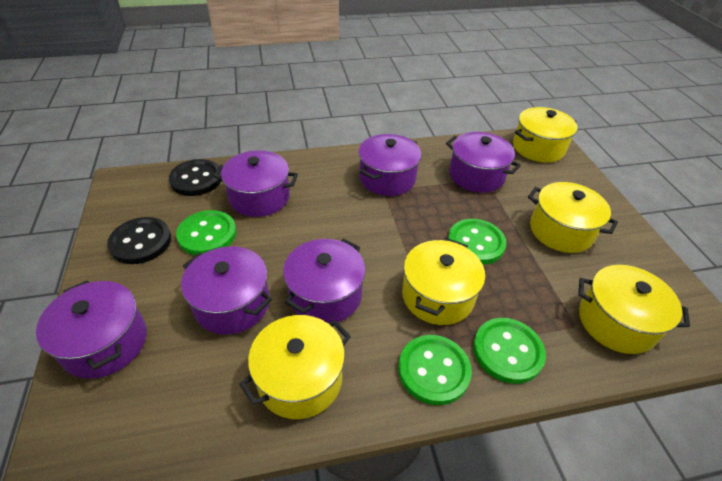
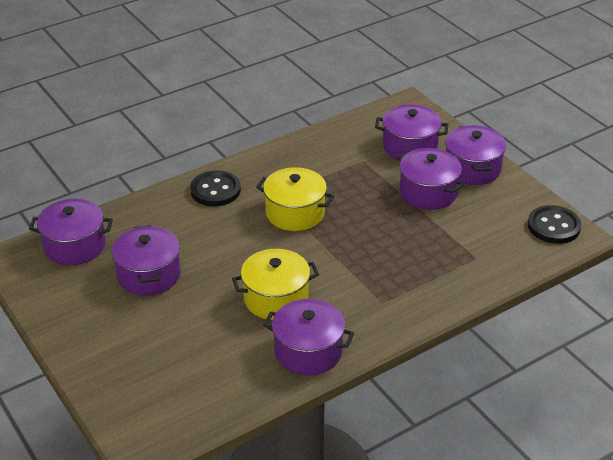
green button: 4 -> 0
yellow pot: 5 -> 2

